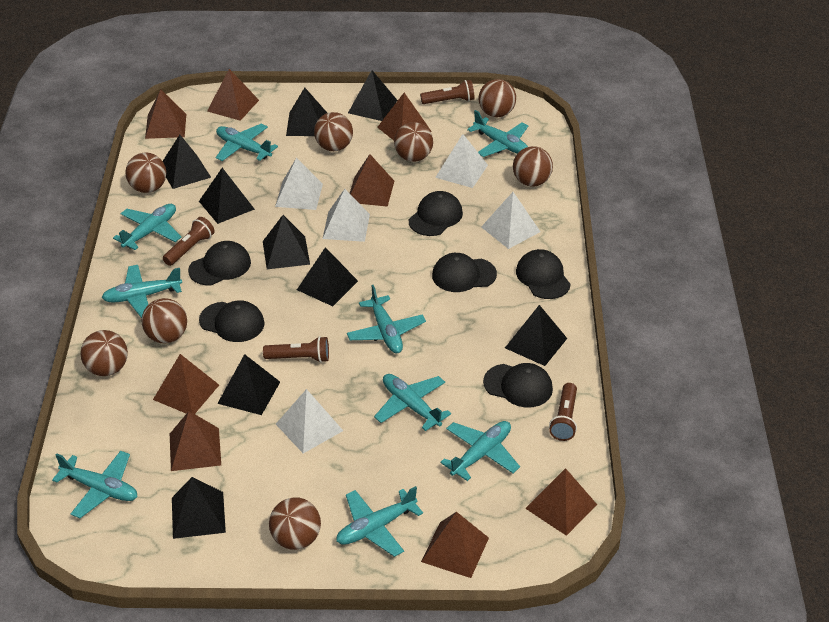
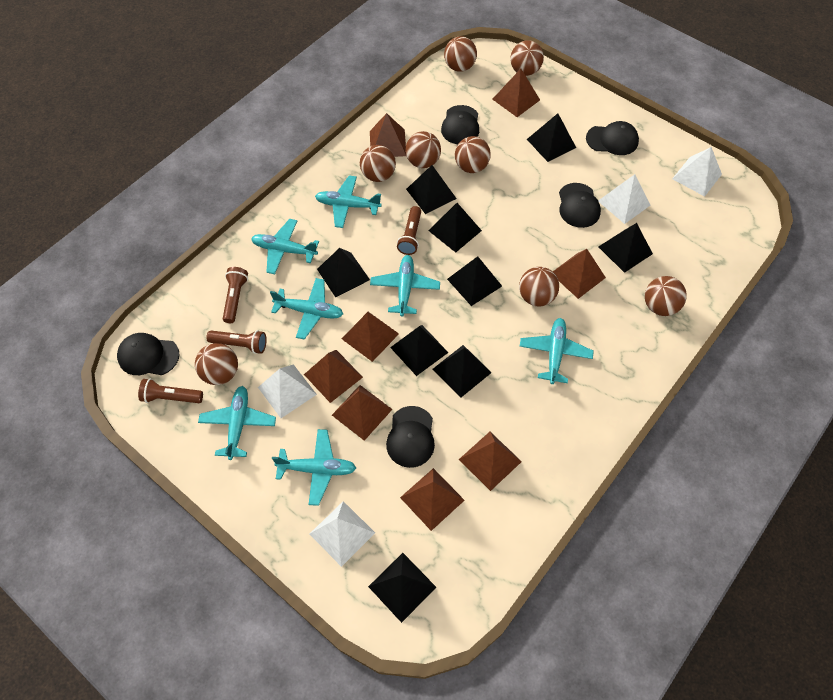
black cap: 6 -> 5
turquoise plane: 9 -> 7
white pyramid: 5 -> 4

